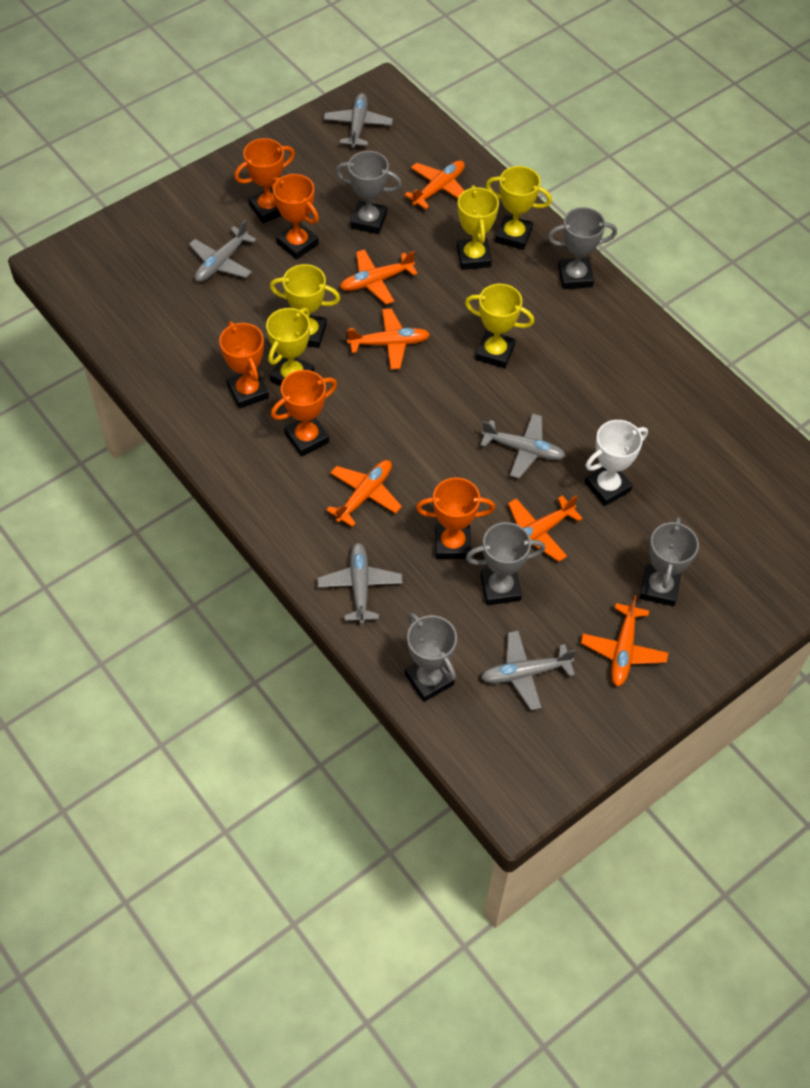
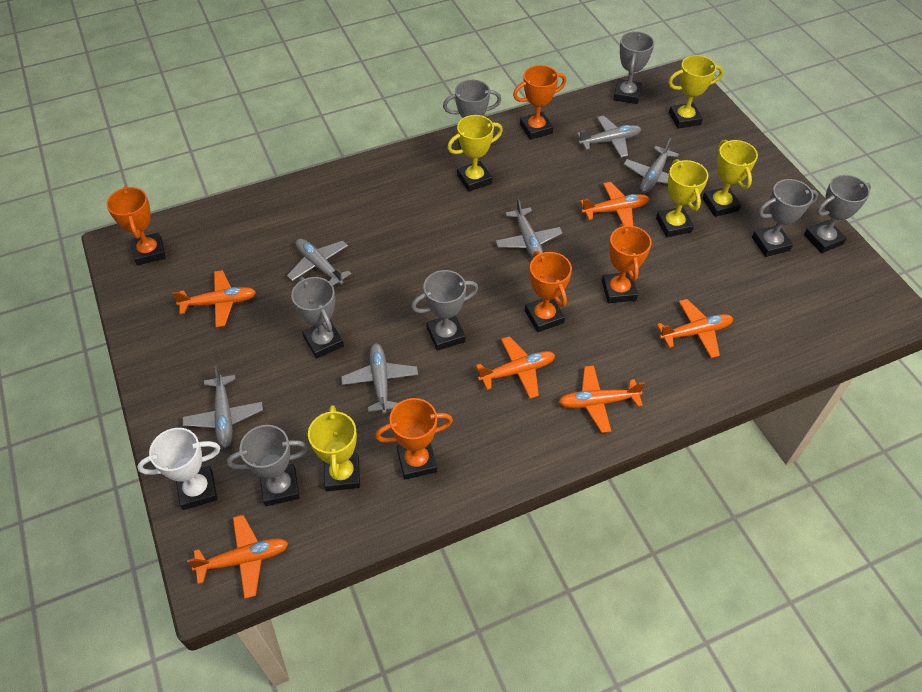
grey plane: 5 -> 6
grey trophy: 5 -> 7

